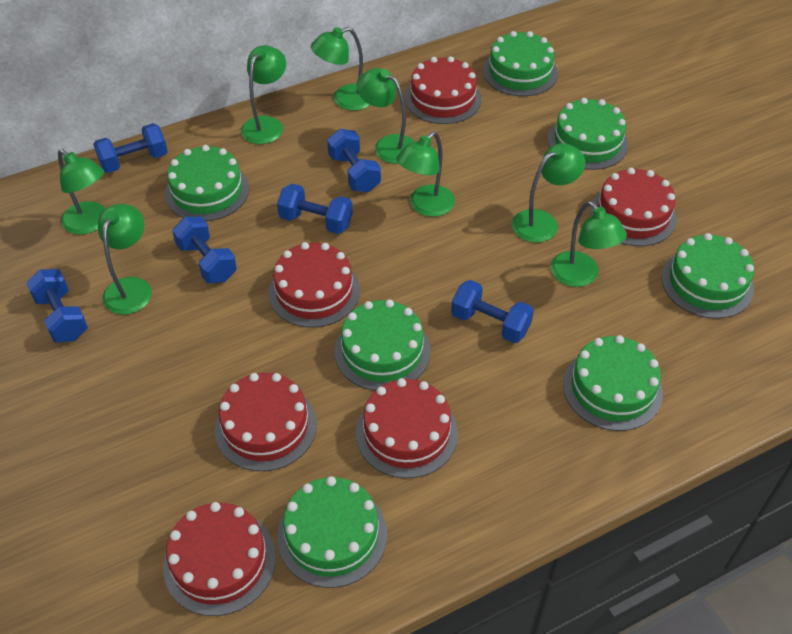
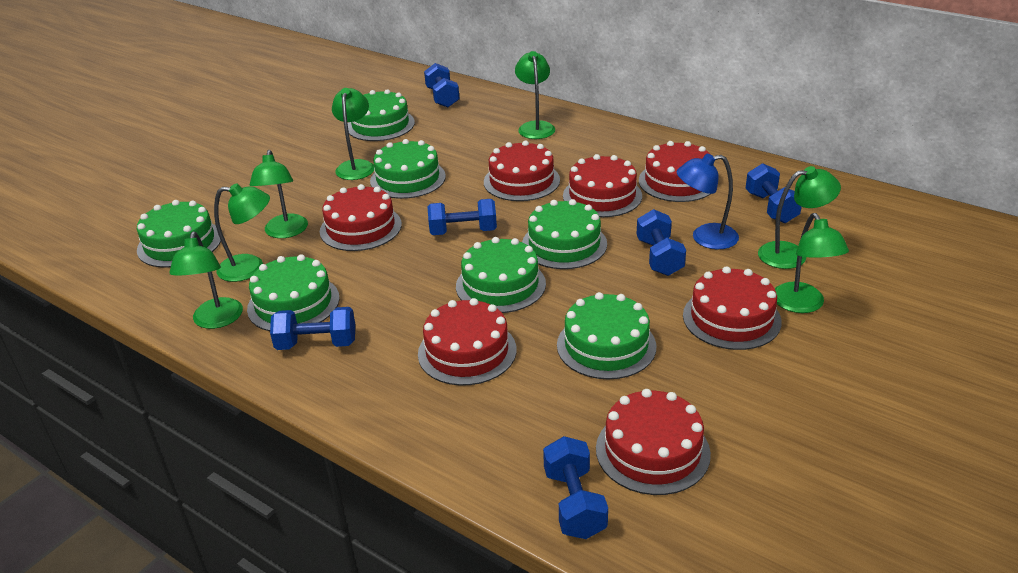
blue lamp: 0 -> 1
green lamp: 8 -> 7
red cake: 6 -> 7

